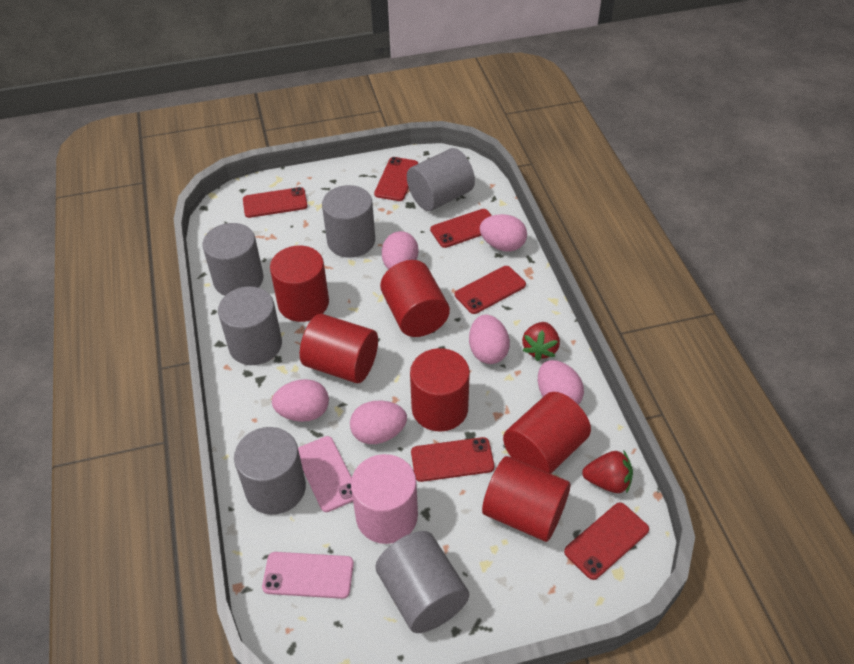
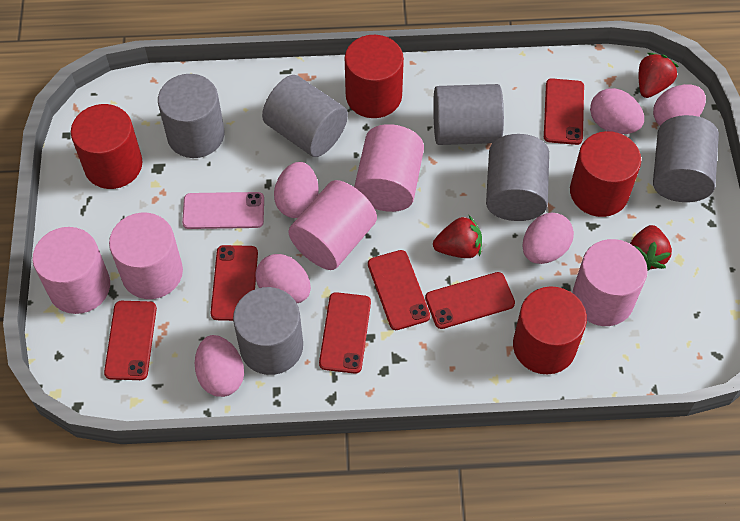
pink cylinder: 1 -> 5
pink phone: 2 -> 1
red cylinder: 6 -> 4
red strawberry: 2 -> 3

